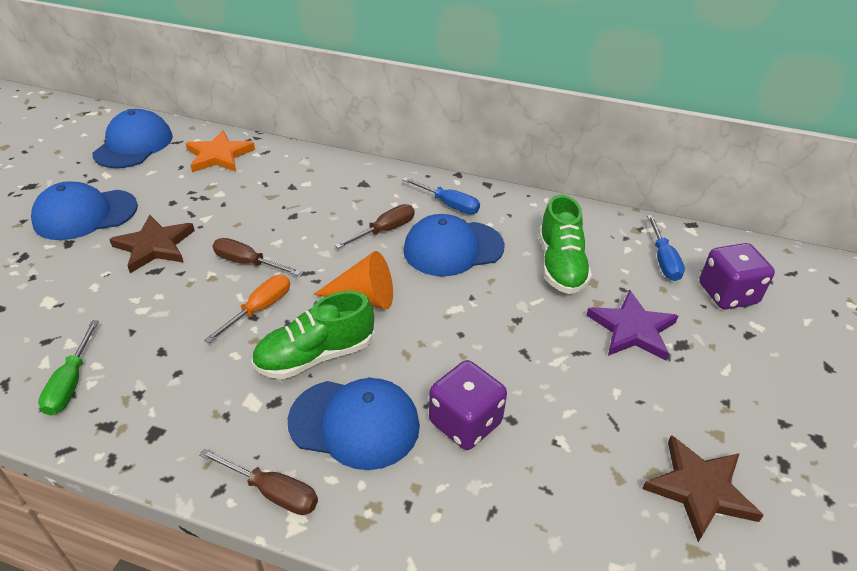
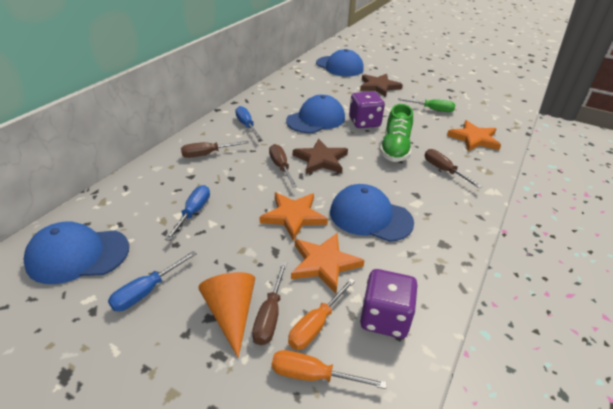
blue screwdriver: 2 -> 3
brown screwdriver: 3 -> 4
green shoe: 2 -> 1
orange screwdriver: 1 -> 2
orange star: 1 -> 3
purple star: 1 -> 0

